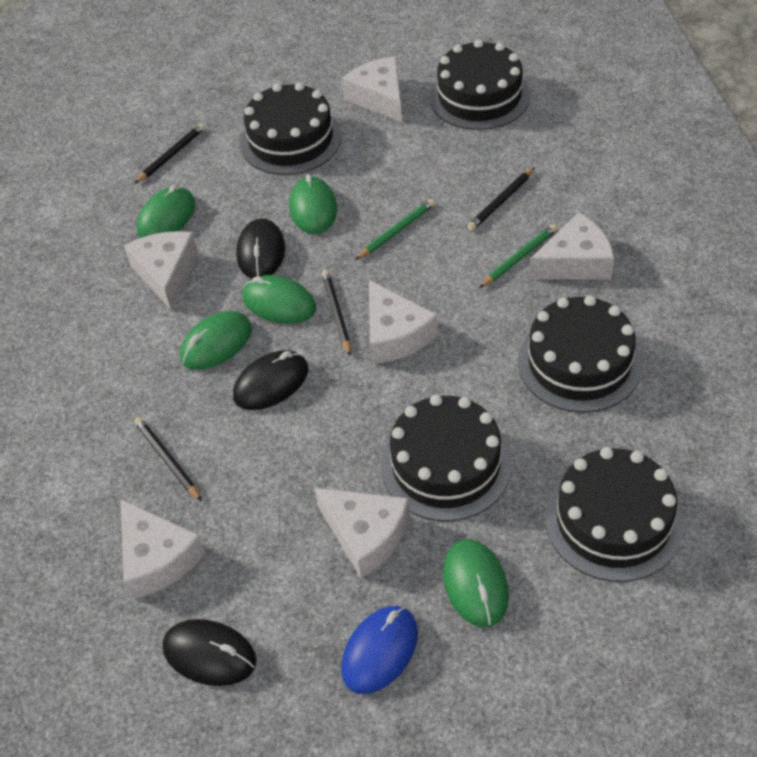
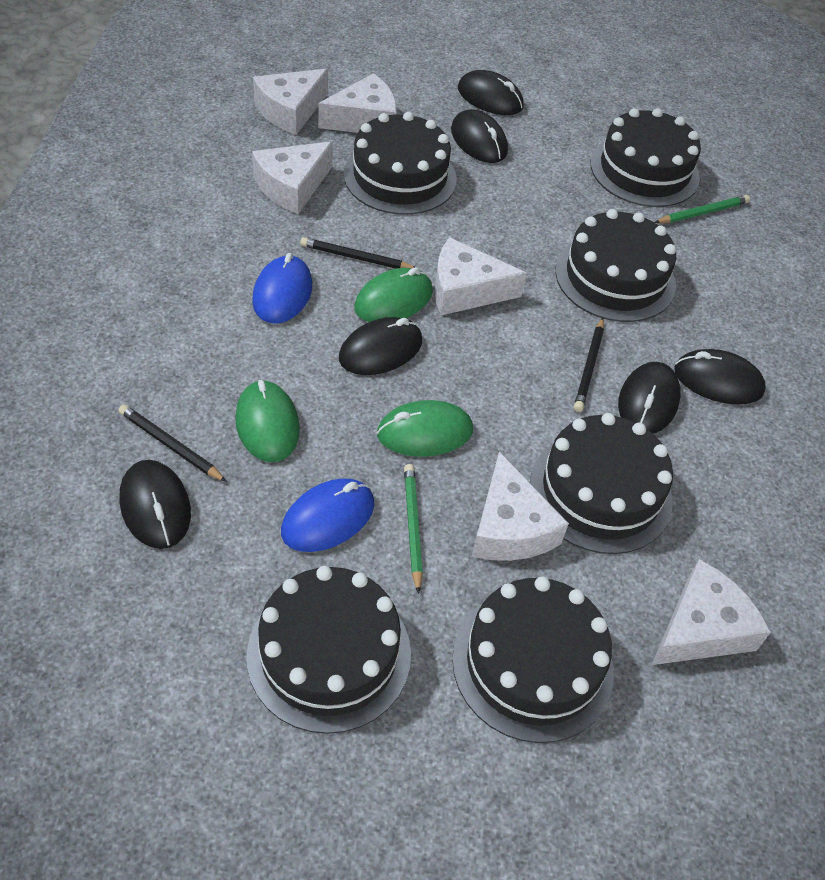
black cake: 5 -> 6
black mouse: 3 -> 6
black pencil: 4 -> 3
blue mouse: 1 -> 2
green mouse: 5 -> 3

